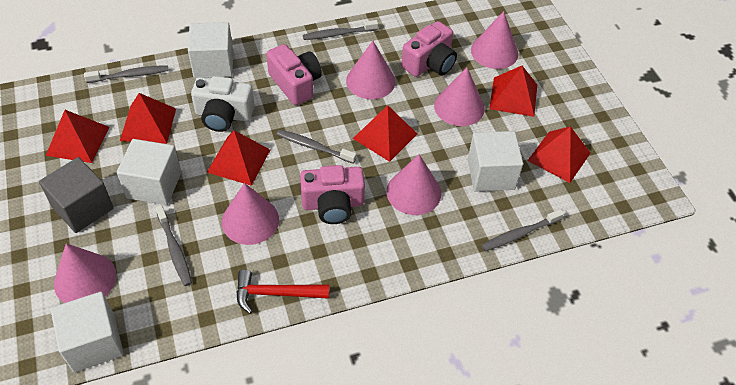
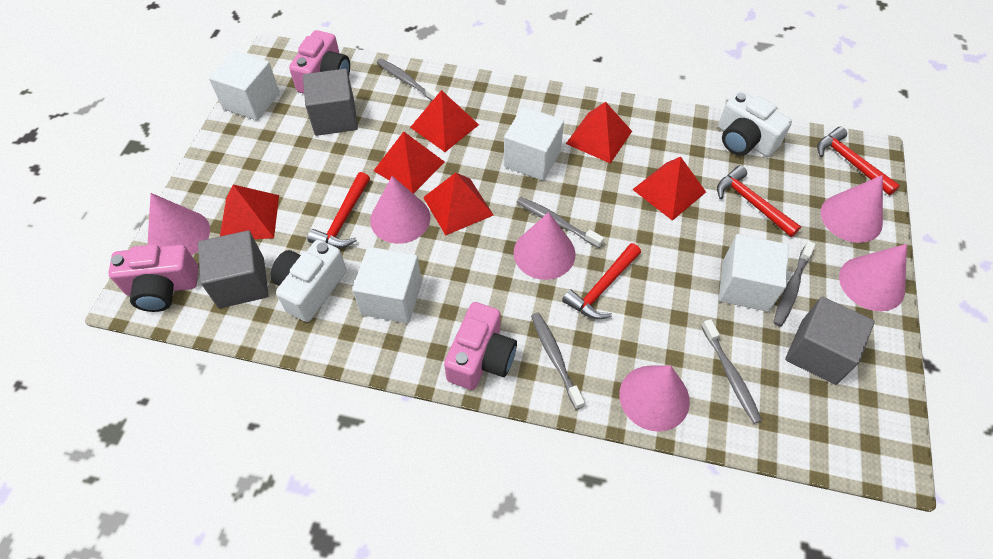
grey cube: 1 -> 3
red hammer: 1 -> 4
white camera: 1 -> 2

